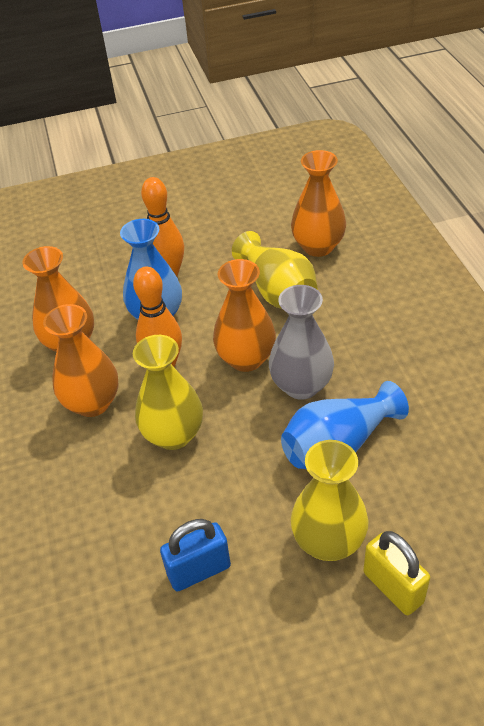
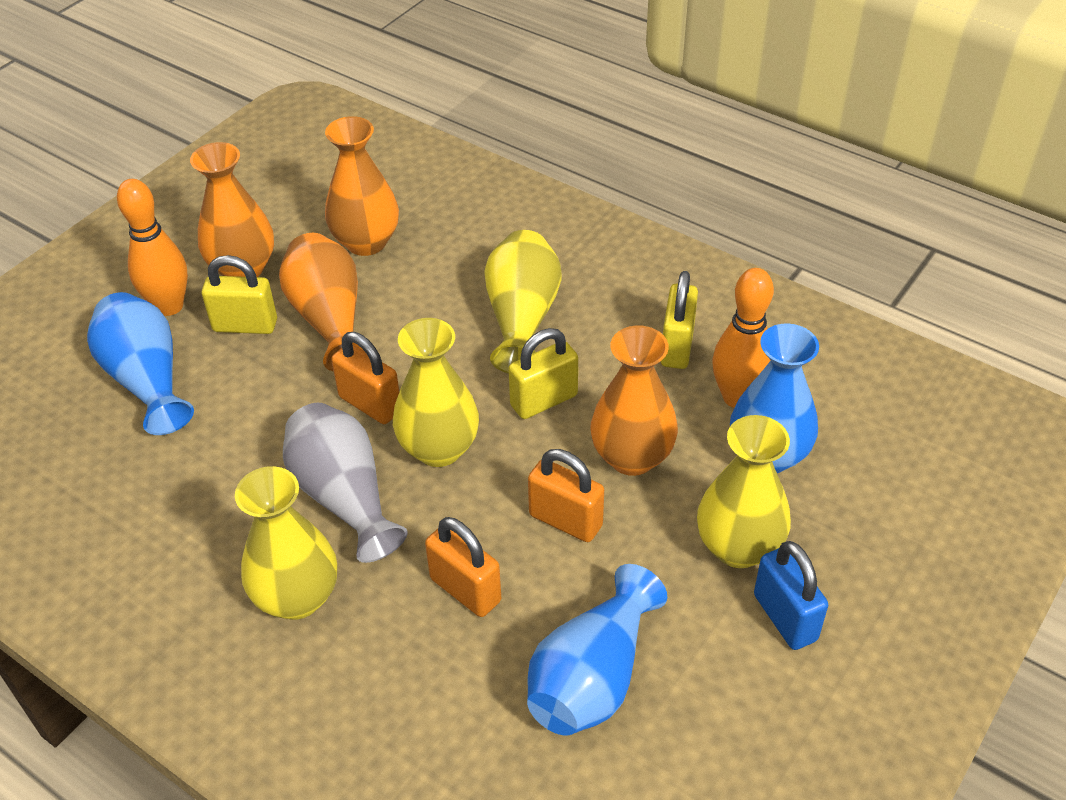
blue vase: 2 -> 3
orange padlock: 0 -> 3
yellow padlock: 1 -> 3
yellow vase: 3 -> 4

